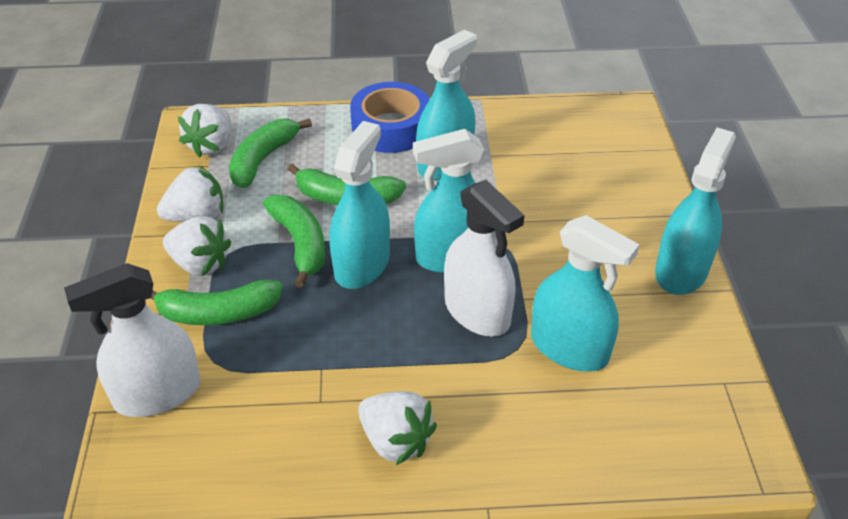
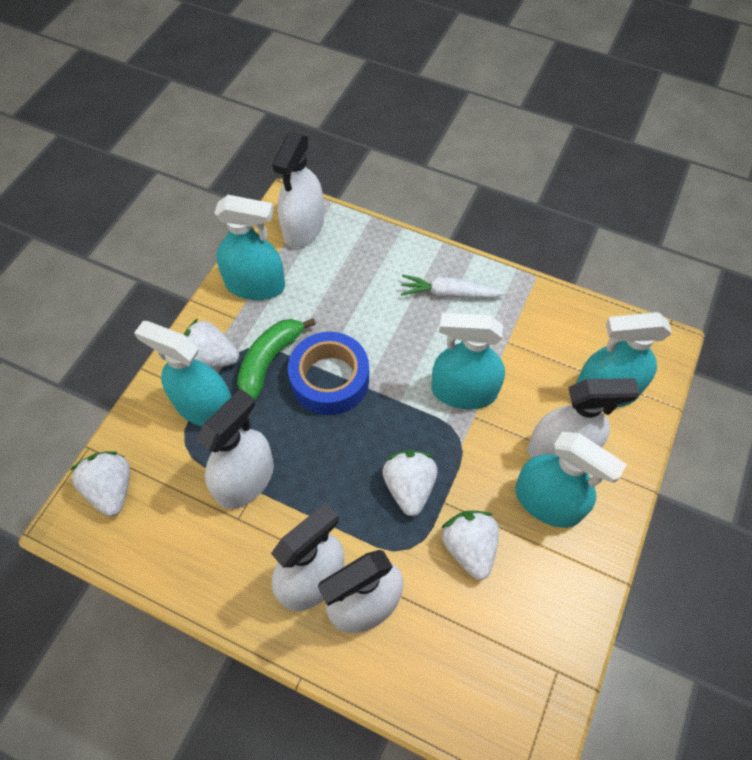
green banana: 4 -> 1
white carrot: 0 -> 1
white spray bottle: 2 -> 5

